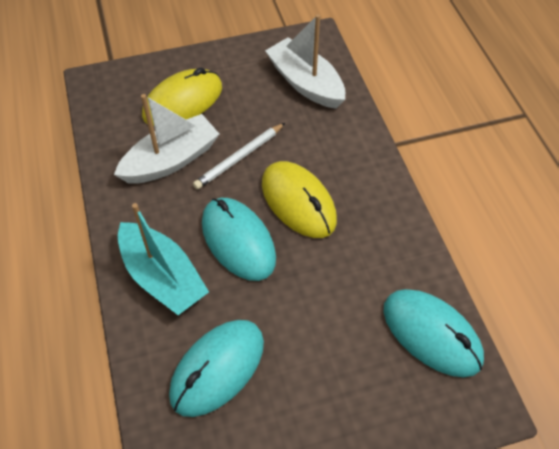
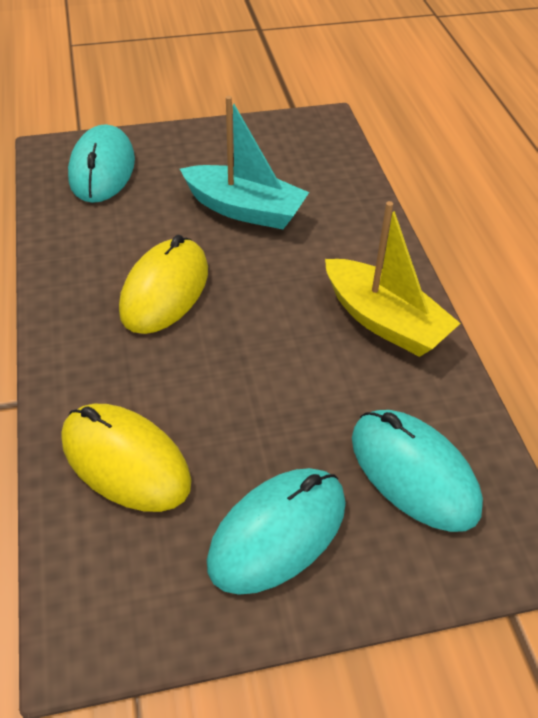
white boat: 2 -> 0
white pencil: 1 -> 0
yellow boat: 0 -> 1

